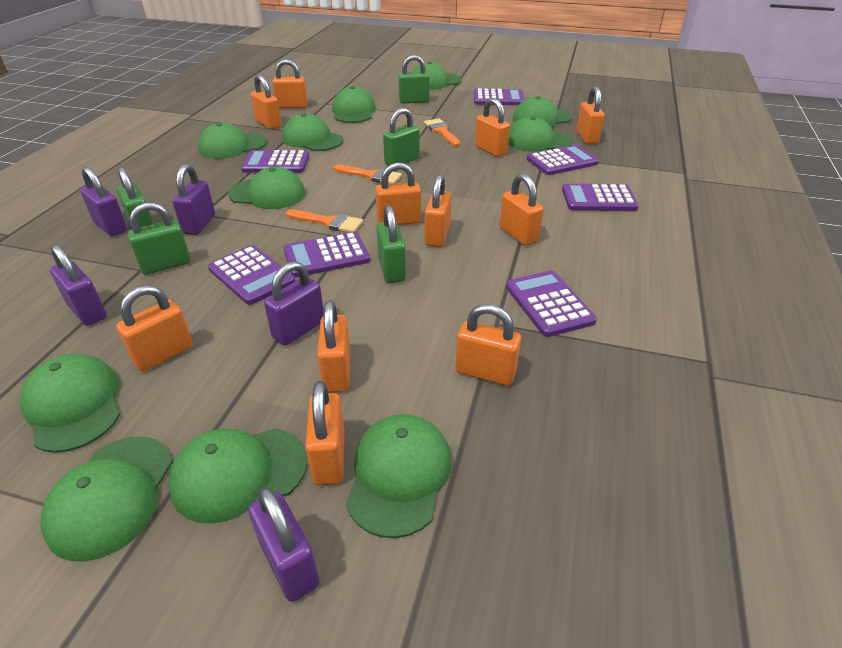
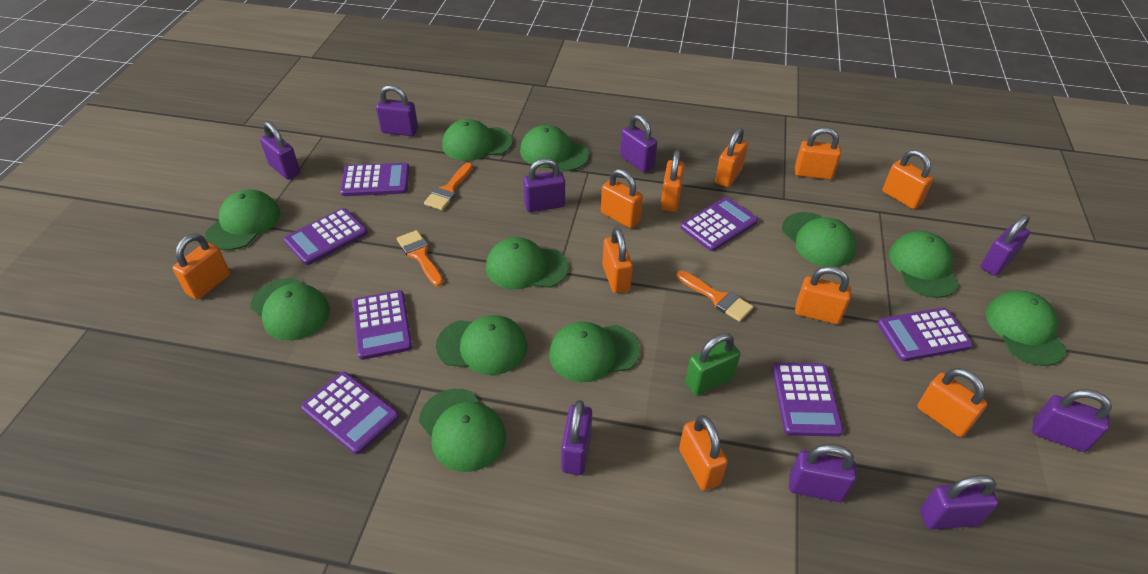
green padlock: 5 -> 1
orange padlock: 11 -> 10
purple padlock: 5 -> 9

